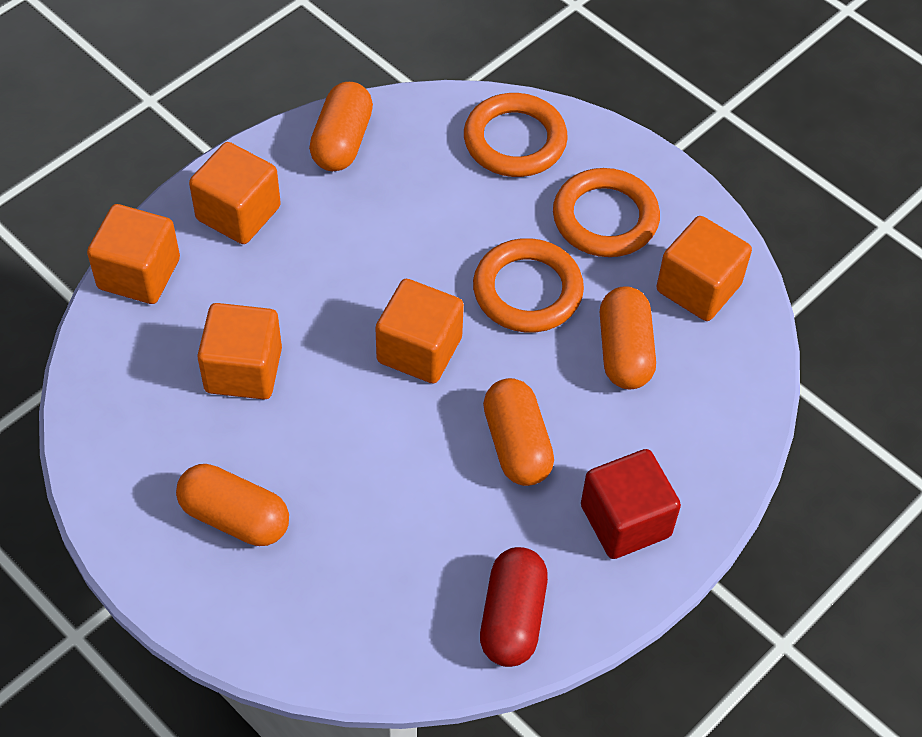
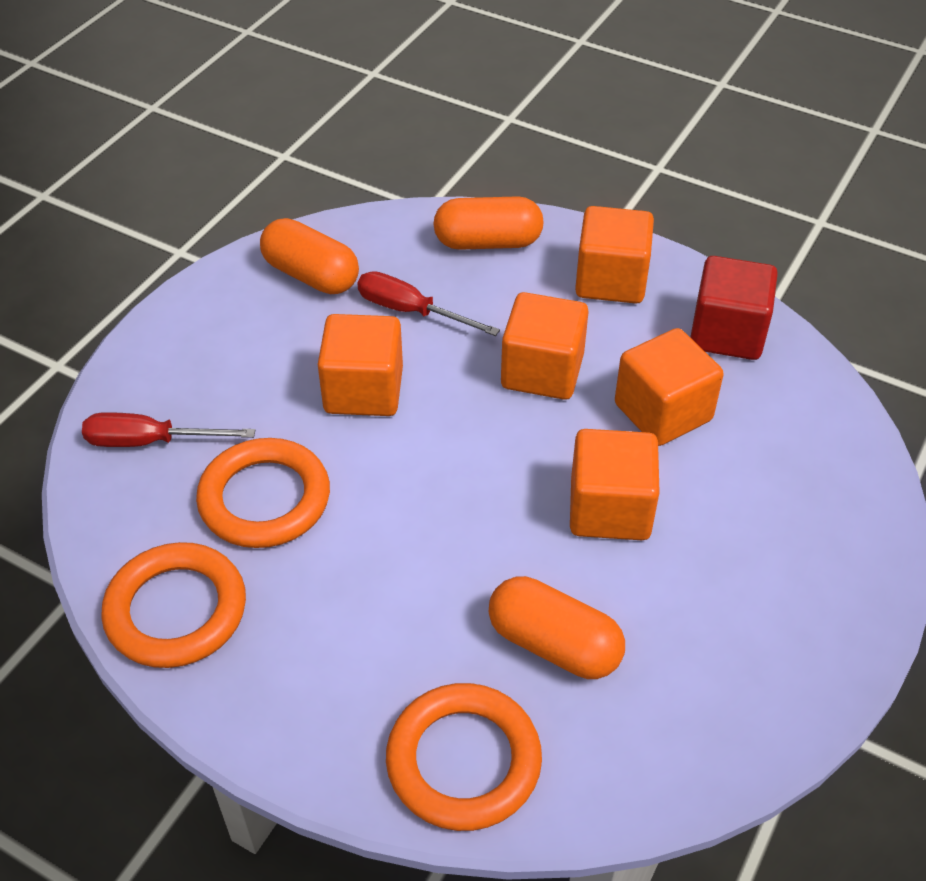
orange capsule: 4 -> 3
red capsule: 1 -> 0
red screwdriver: 0 -> 2

